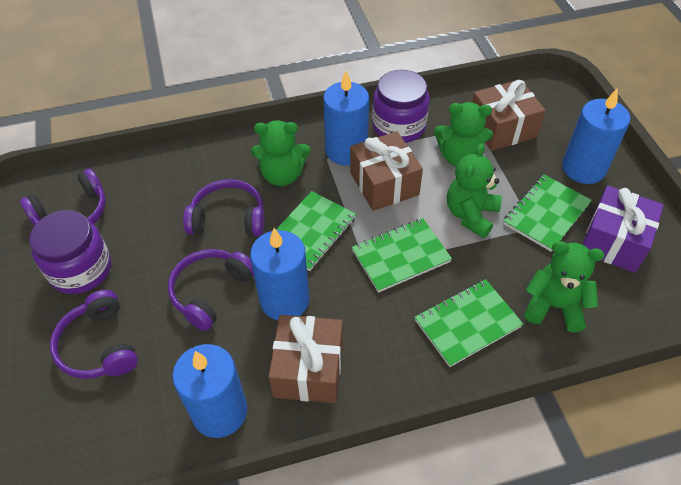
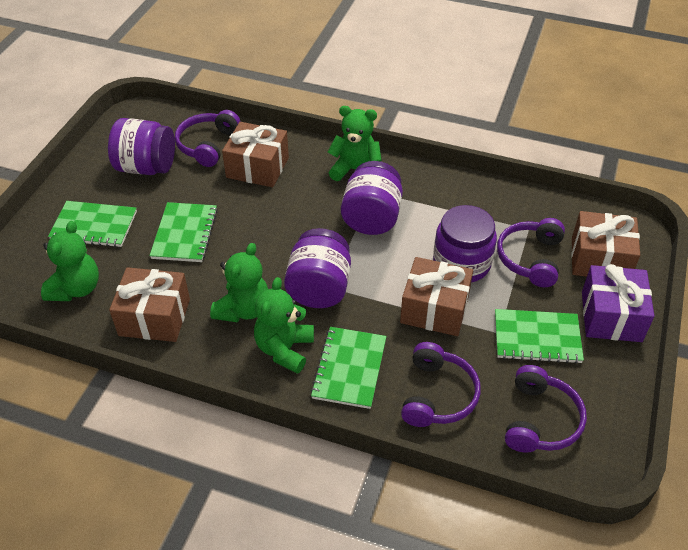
blue candle: 4 -> 0
brown gift: 3 -> 4
purple jar: 2 -> 4

